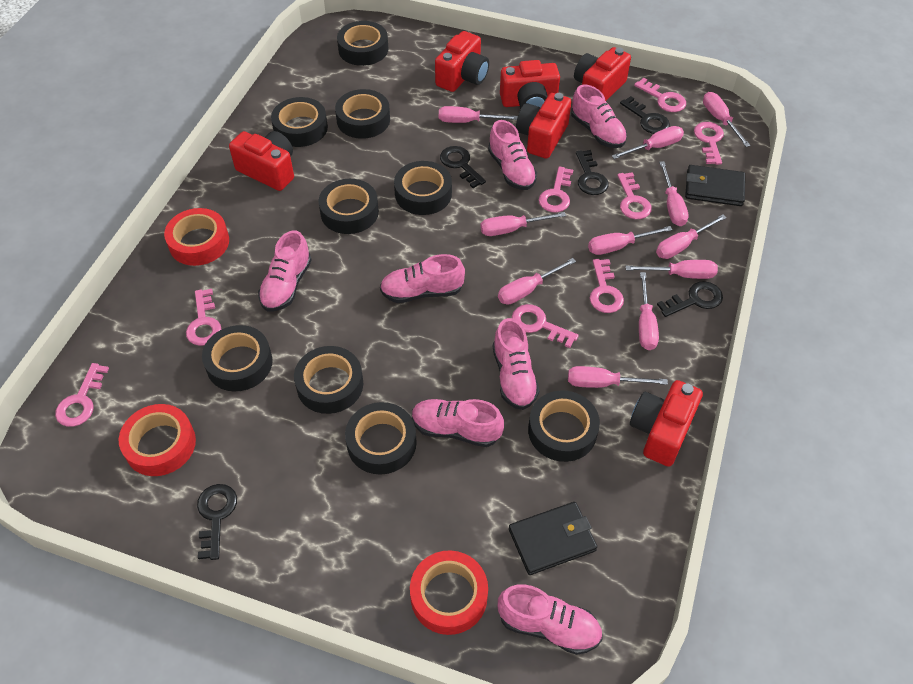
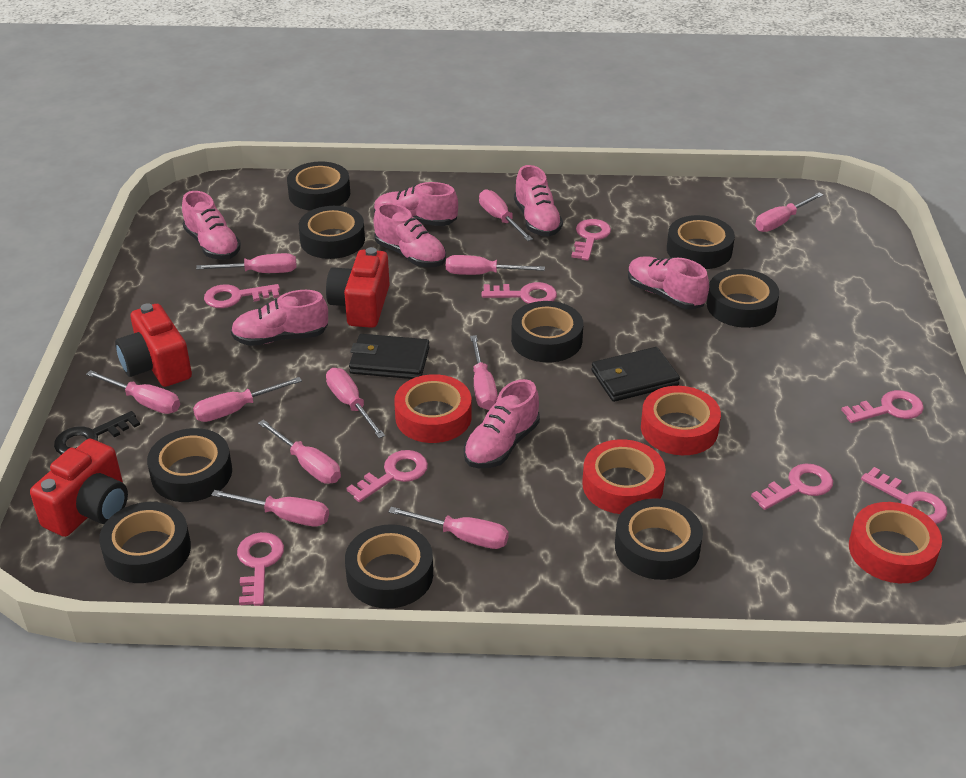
black key: 5 -> 1
red camera: 6 -> 3
red tape: 3 -> 4

